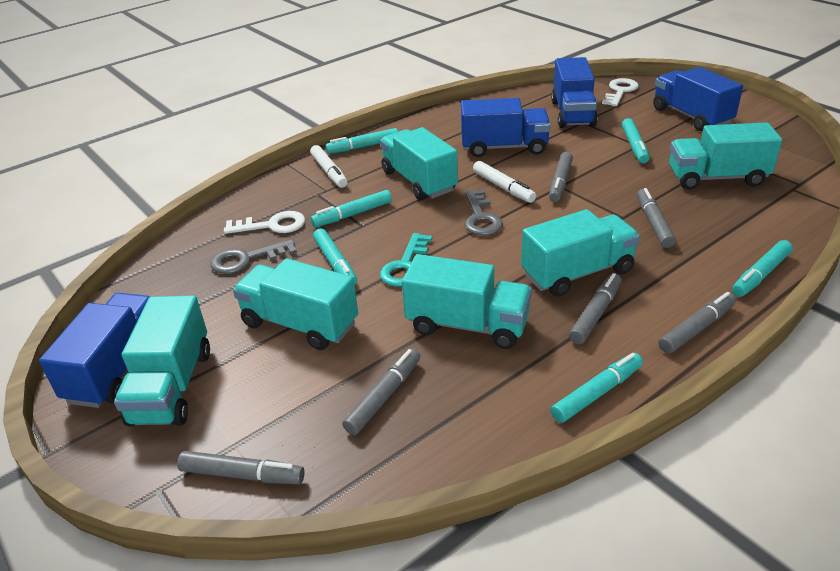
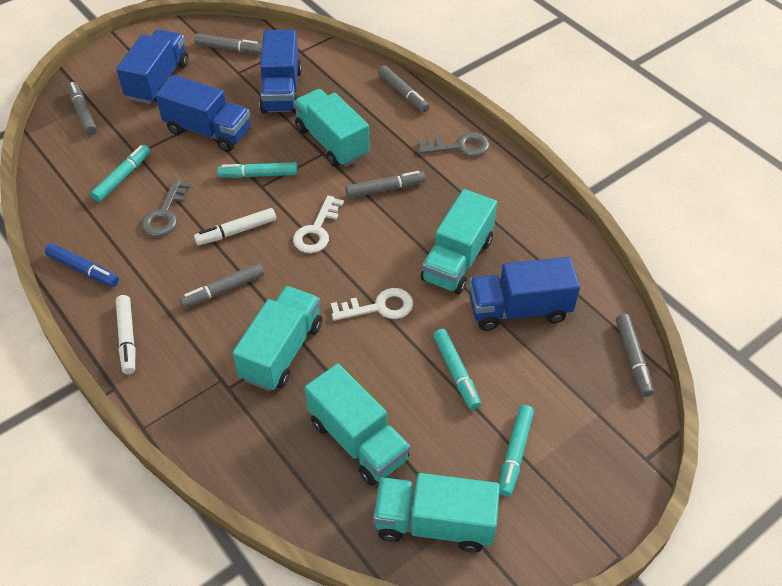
blue marker: 0 -> 1
turquoise key: 1 -> 0
turquoise marker: 6 -> 4
turquoise truck: 6 -> 5

